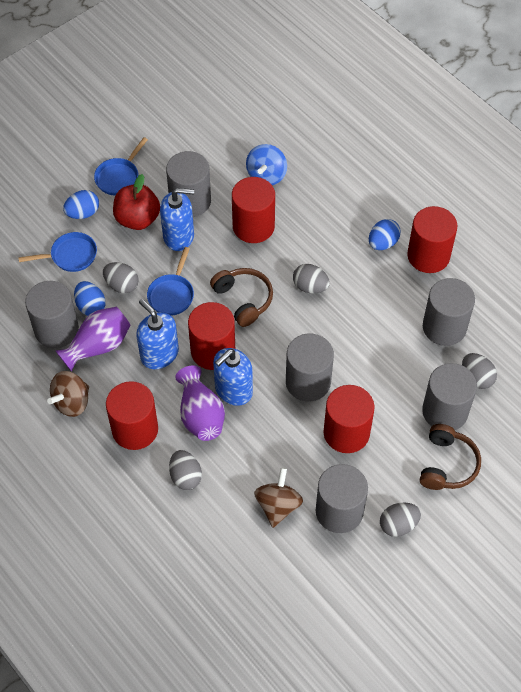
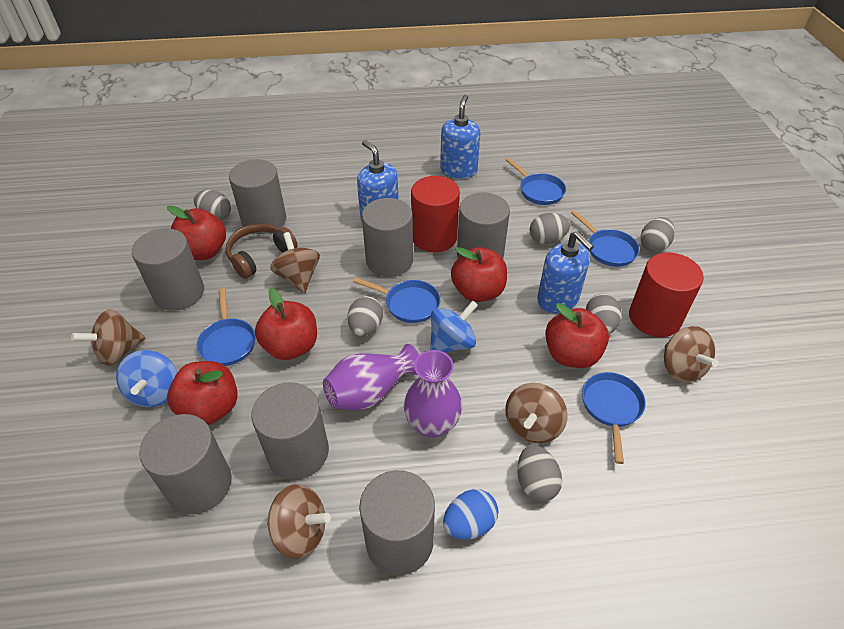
blue egg: 3 -> 1
blue pan: 3 -> 5
blue spinning top: 1 -> 2
brown headphones: 2 -> 1
brown spinning top: 2 -> 5
grey cylinder: 6 -> 7
grey egg: 5 -> 6
red apple: 1 -> 5
red cylinder: 5 -> 2

